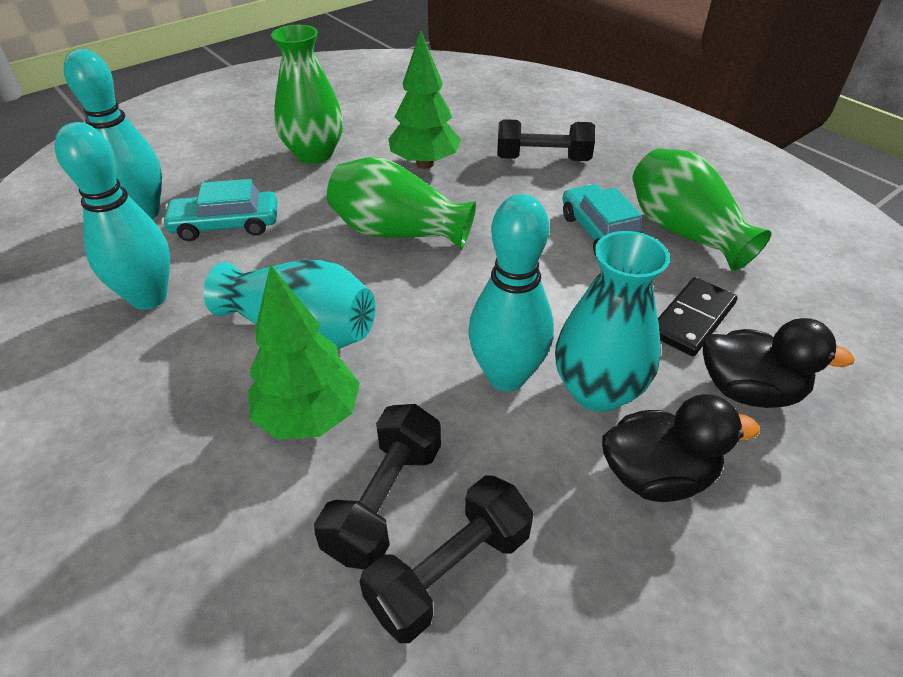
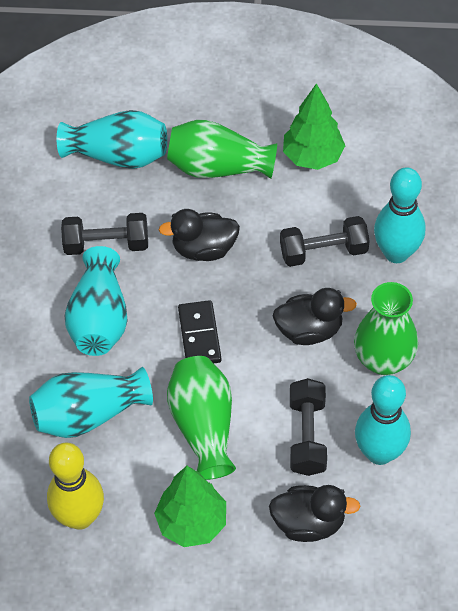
black duck: 2 -> 3
turquoise bowling pin: 3 -> 2
turquoise car: 2 -> 0
turquoise vase: 2 -> 3
yellow bowling pin: 0 -> 1

